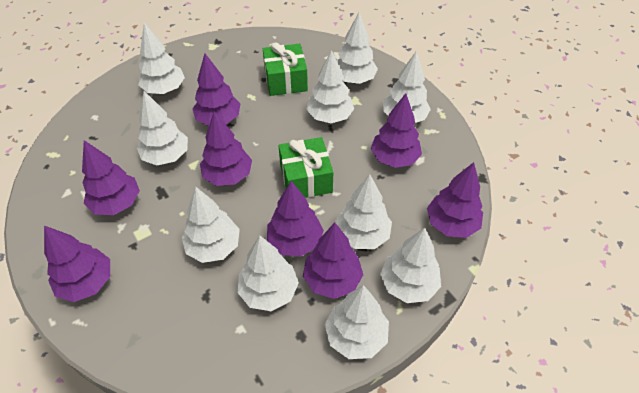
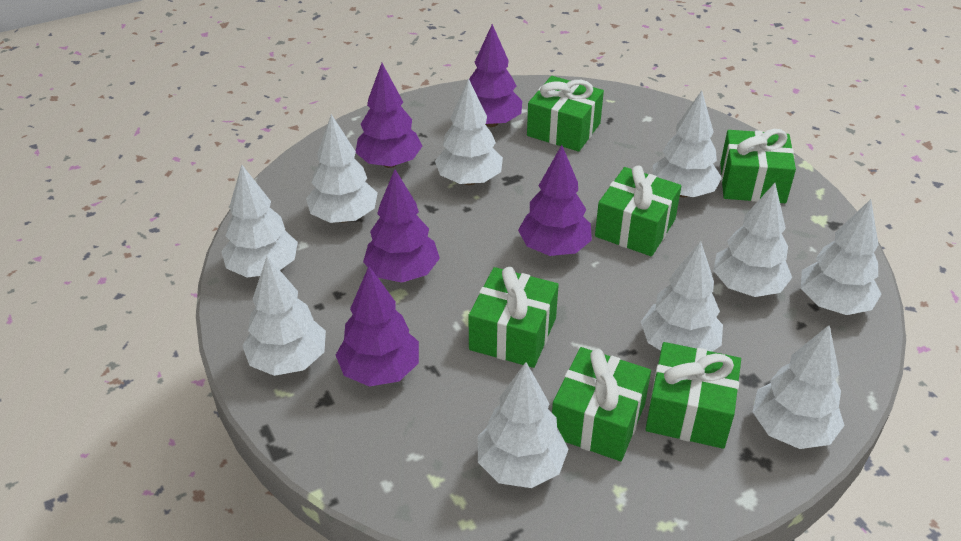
green gift: 2 -> 6
purple tree: 8 -> 5

